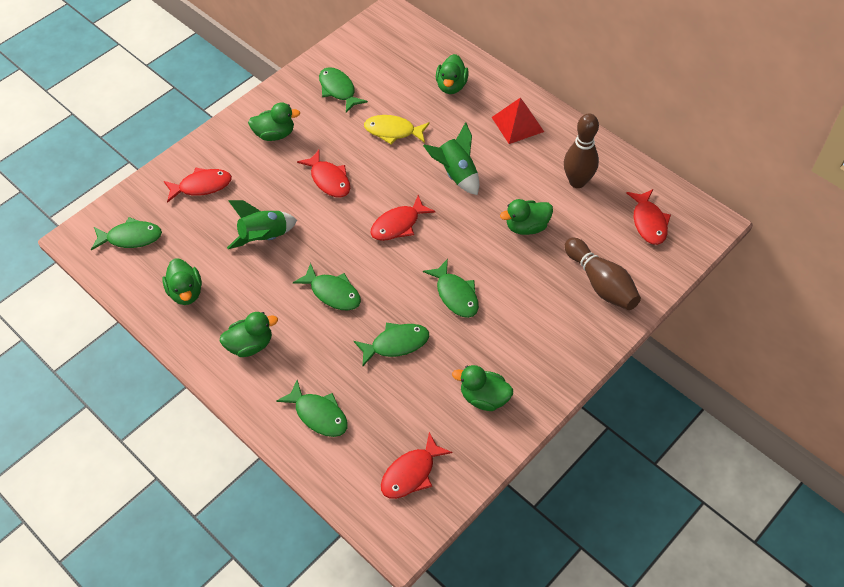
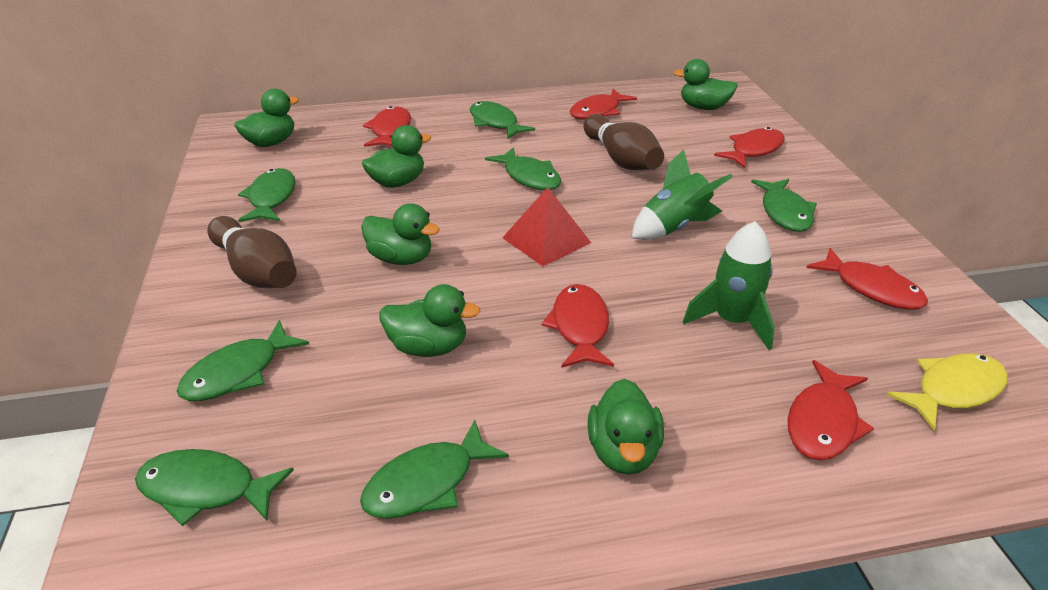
green fish: 6 -> 7
red fish: 5 -> 6

